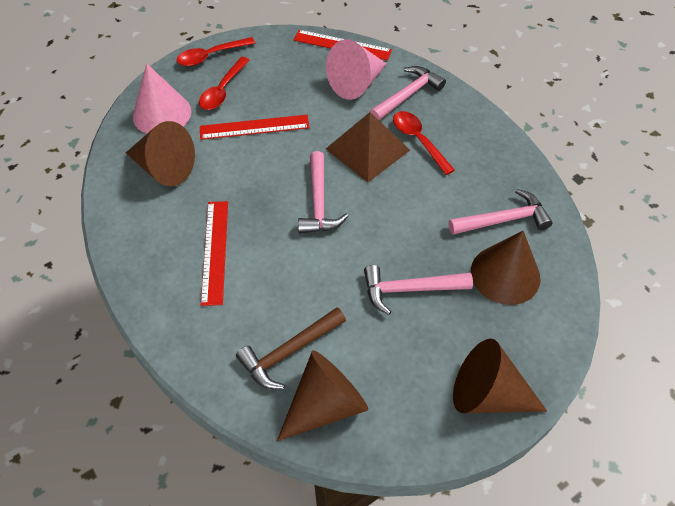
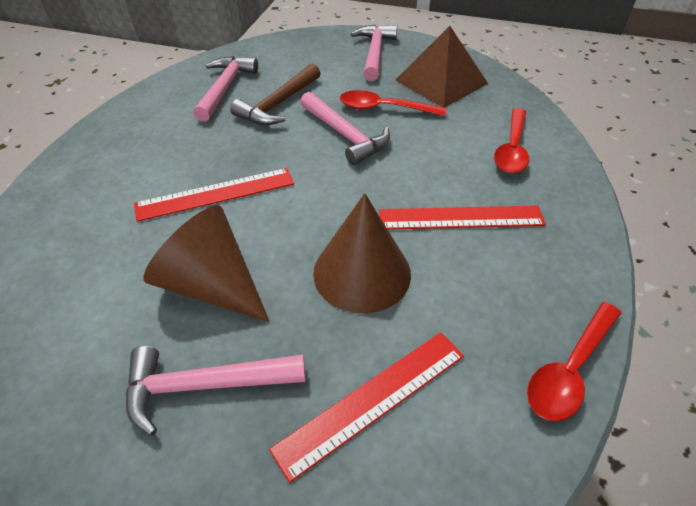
brown cone: 4 -> 2
pink cone: 2 -> 0

